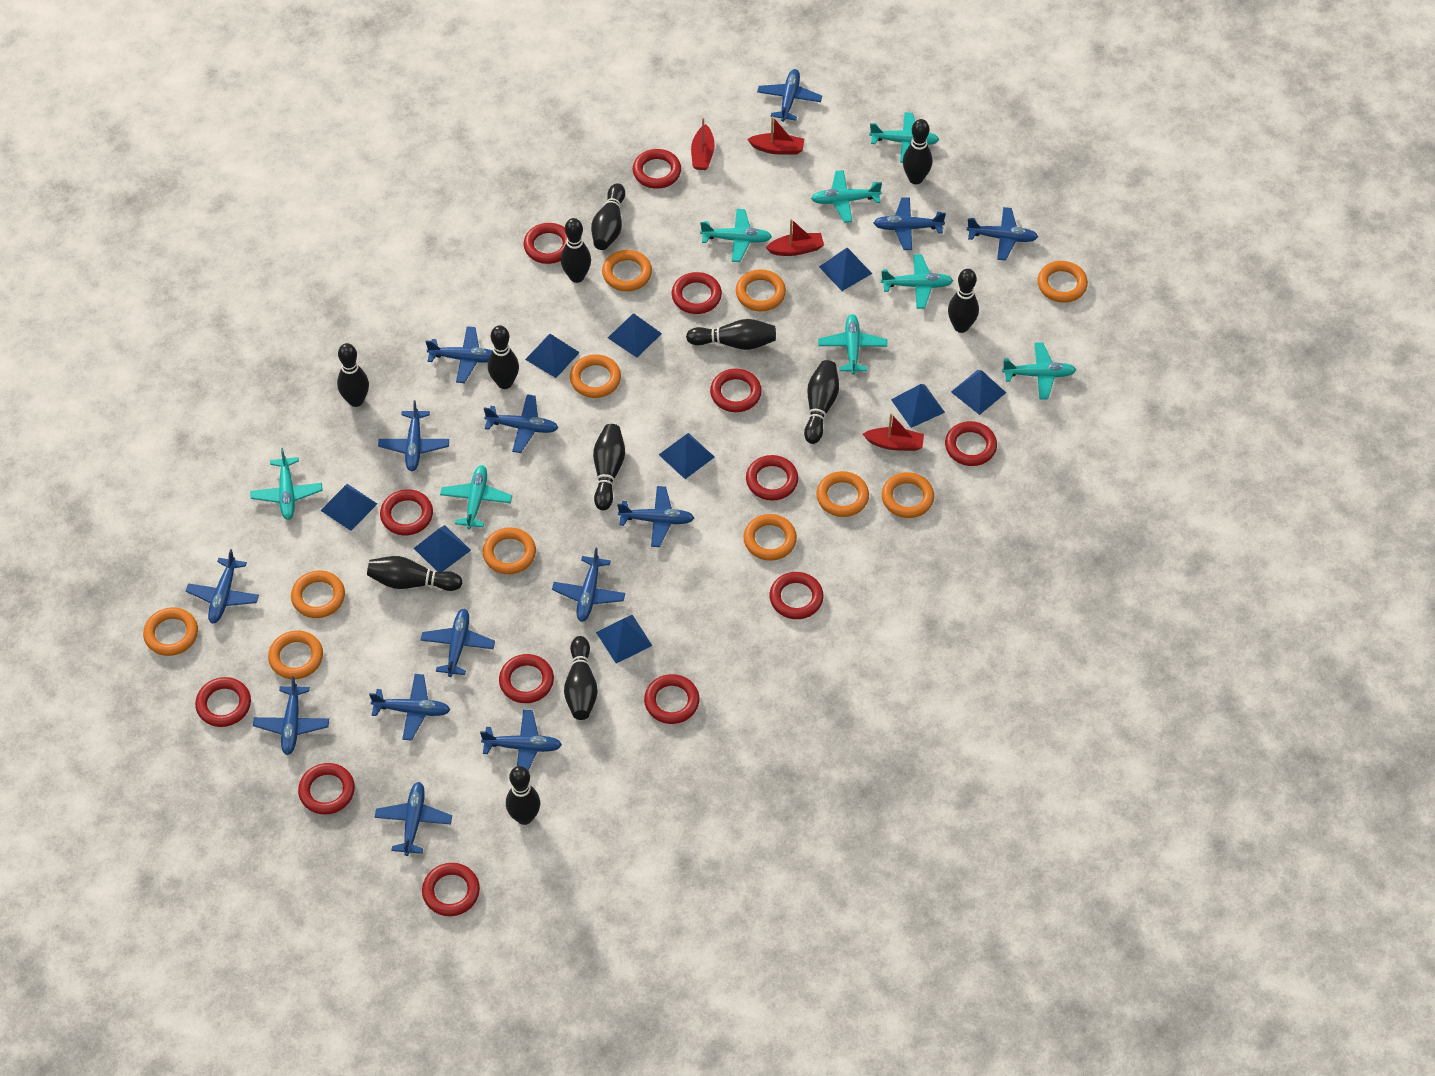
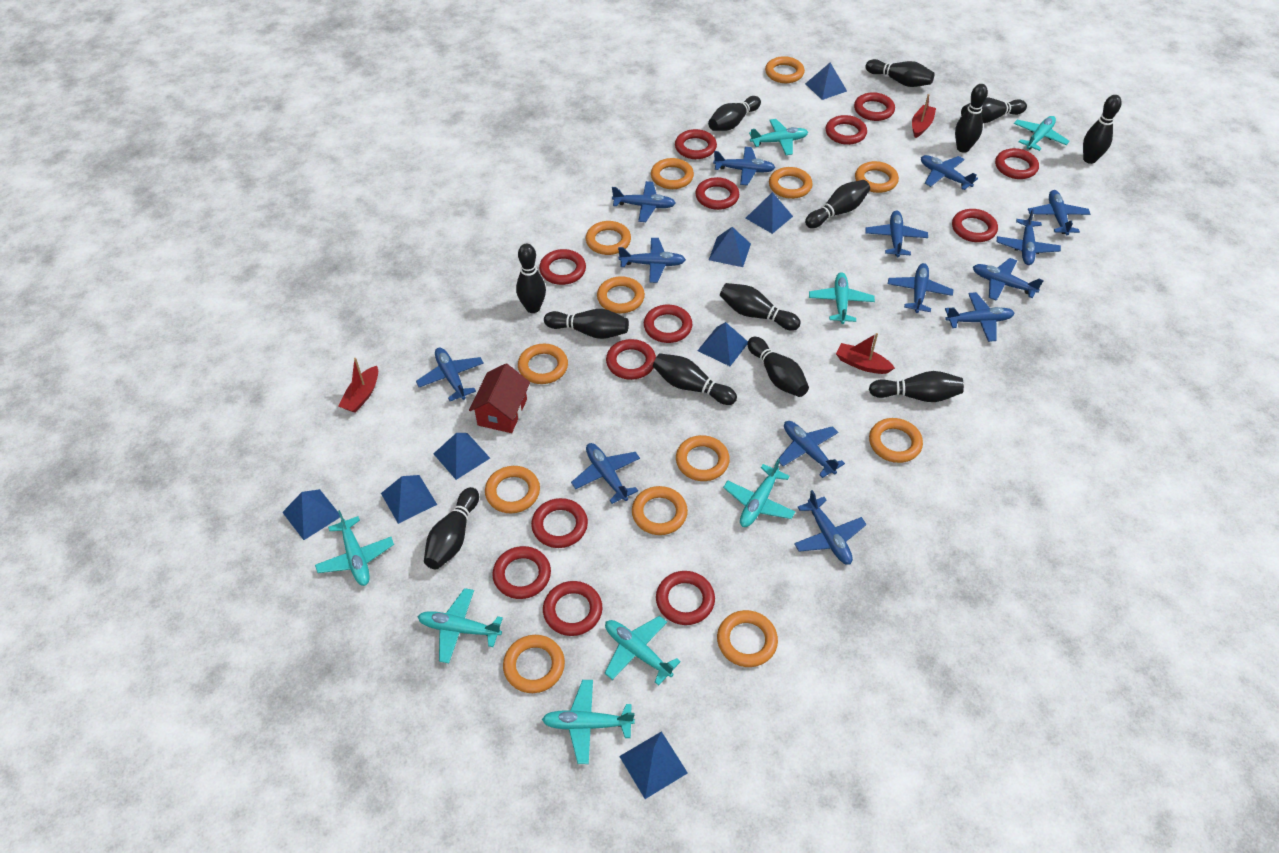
black bowling pin: 12 -> 13
blue pyramid: 9 -> 8
orange ring: 11 -> 13
red boat: 4 -> 3
red house: 0 -> 1

